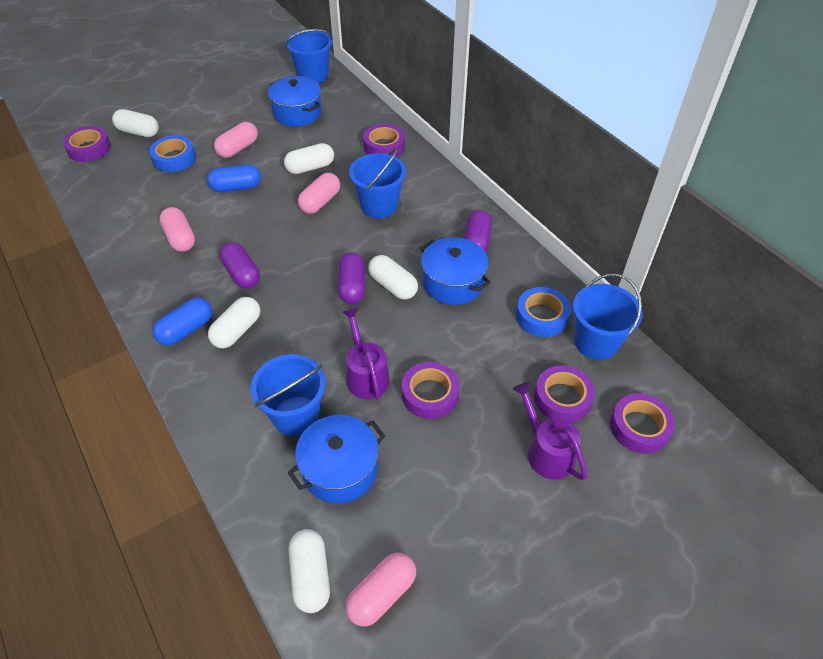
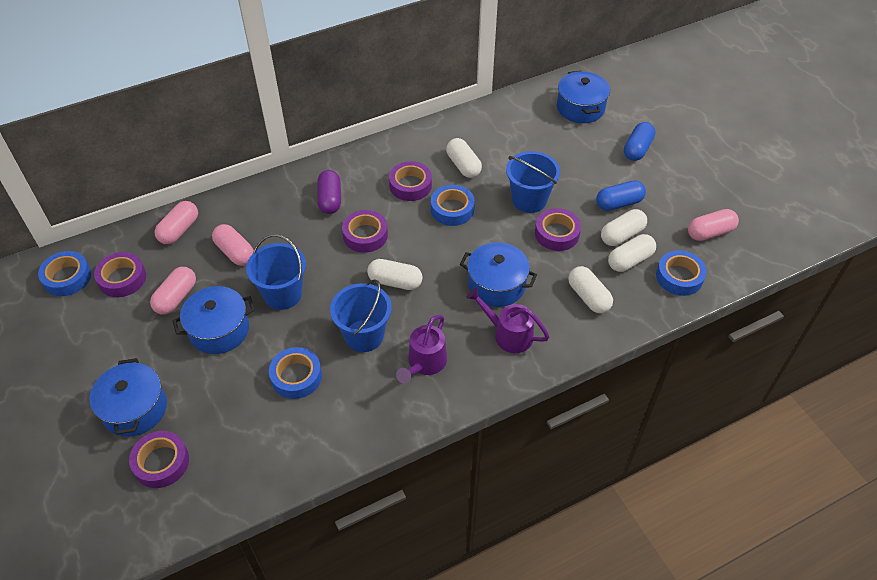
blue bucket: 4 -> 3
blue pot: 3 -> 4
blue tape: 2 -> 4
purple capsule: 3 -> 1

